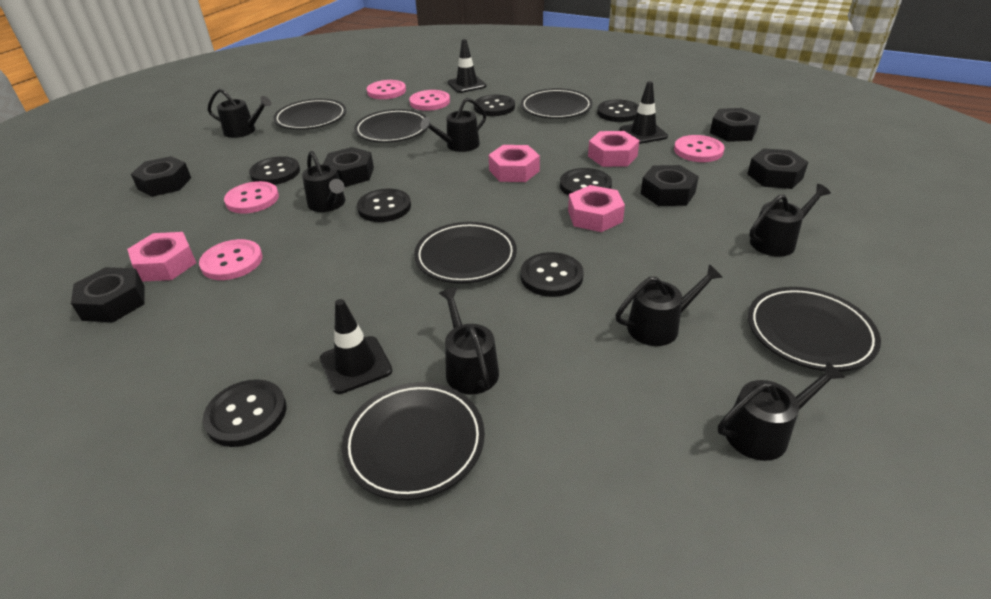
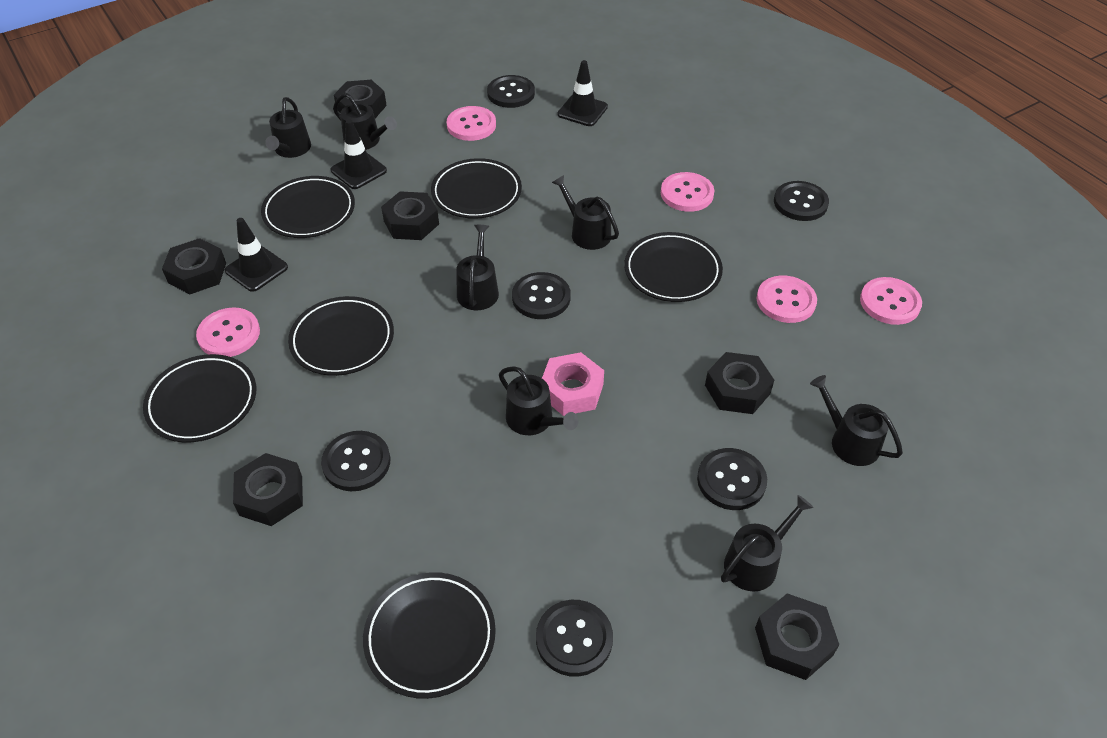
black button: 7 -> 6
pink nut: 4 -> 1

